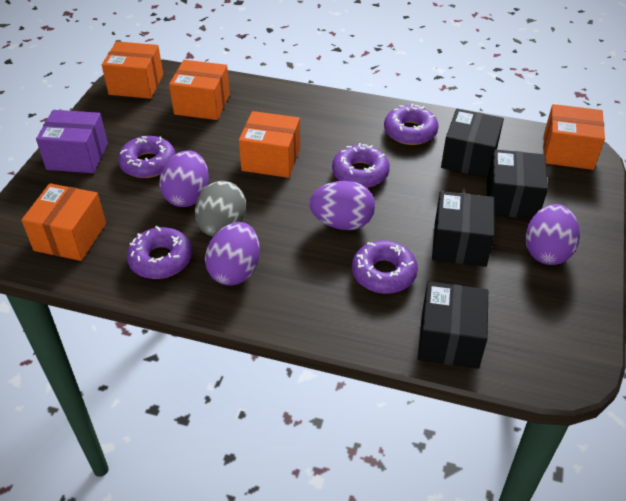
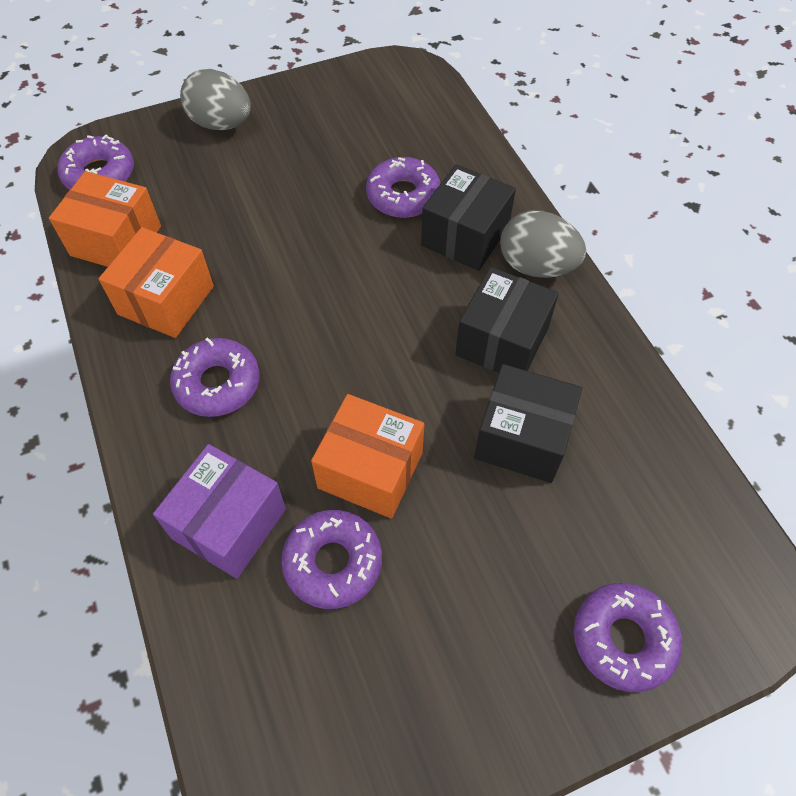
black box: 4 -> 3
grey egg: 1 -> 2
orange box: 5 -> 3
purple egg: 4 -> 0

